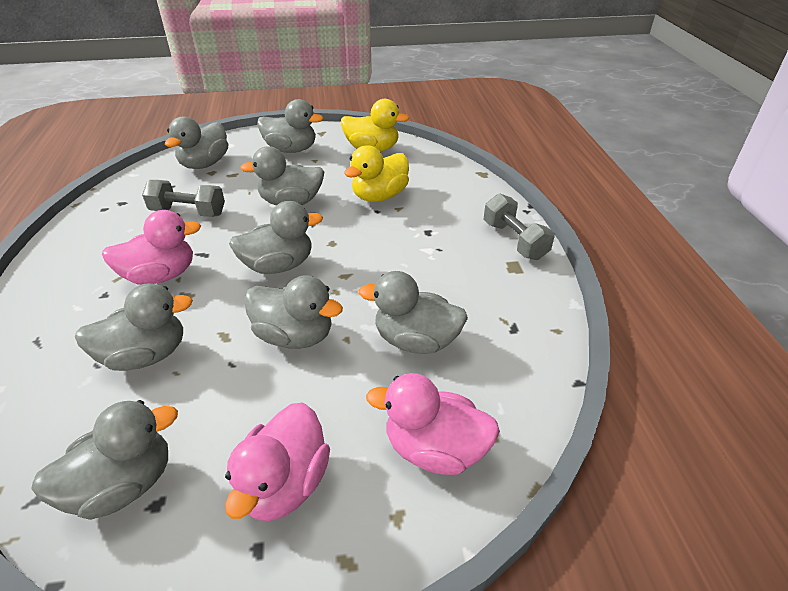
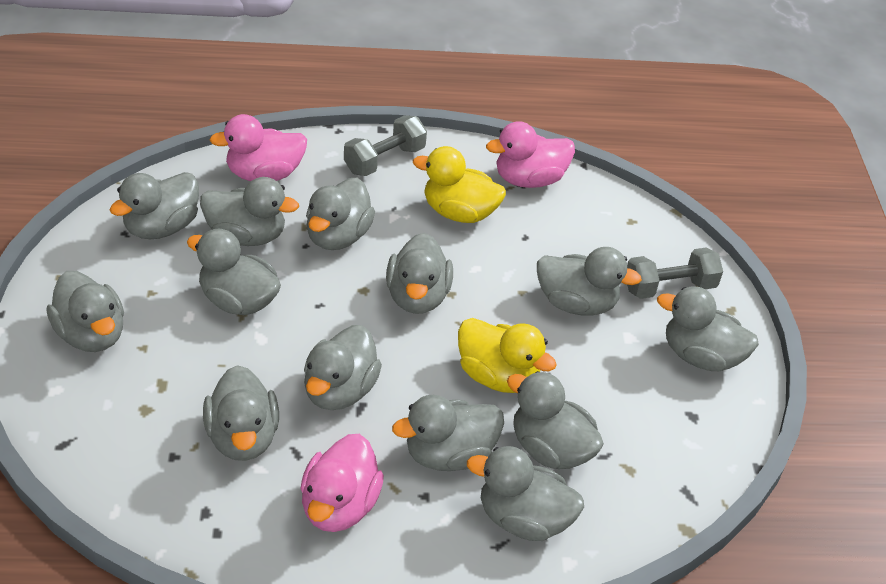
grey duck: 8 -> 13

